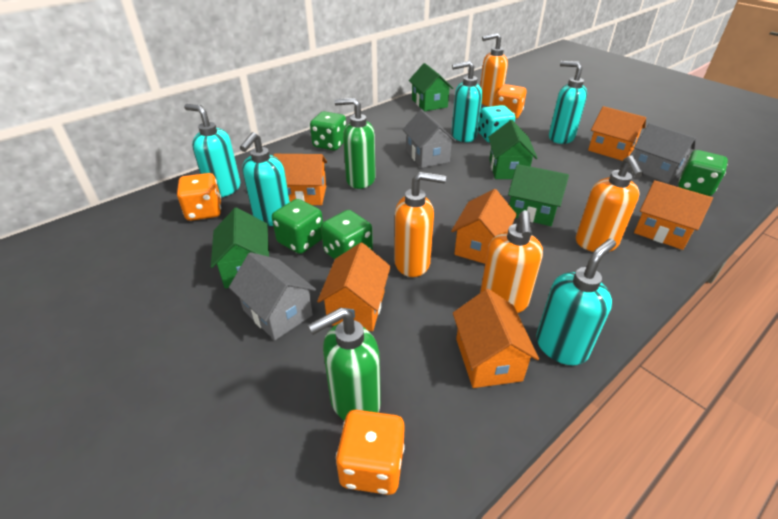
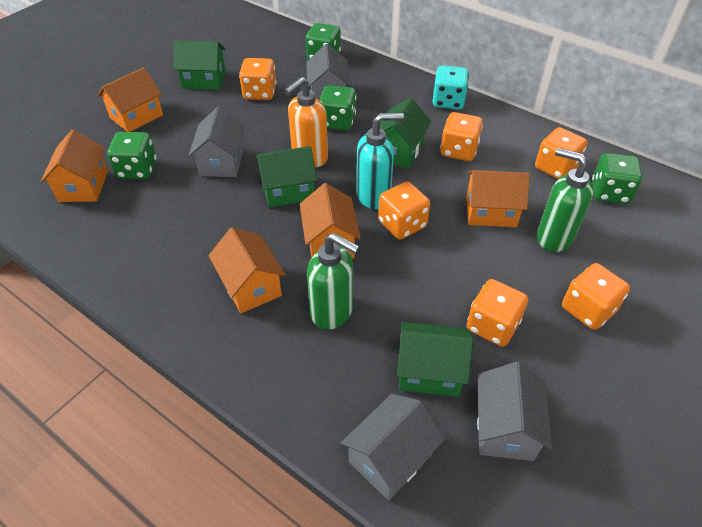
grey house: 3 -> 4
orange dice: 3 -> 6
orange house: 6 -> 5
orange soap dispenser: 4 -> 1
turquoise soap dispenser: 5 -> 1

